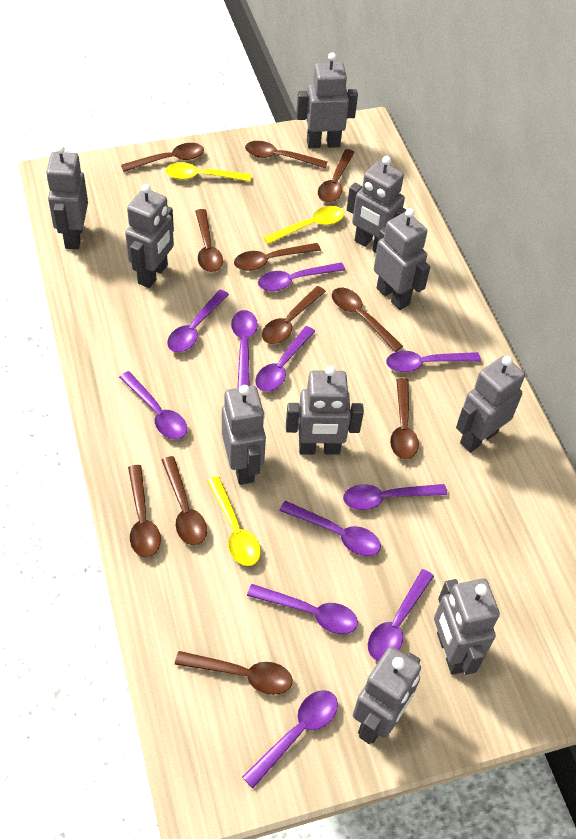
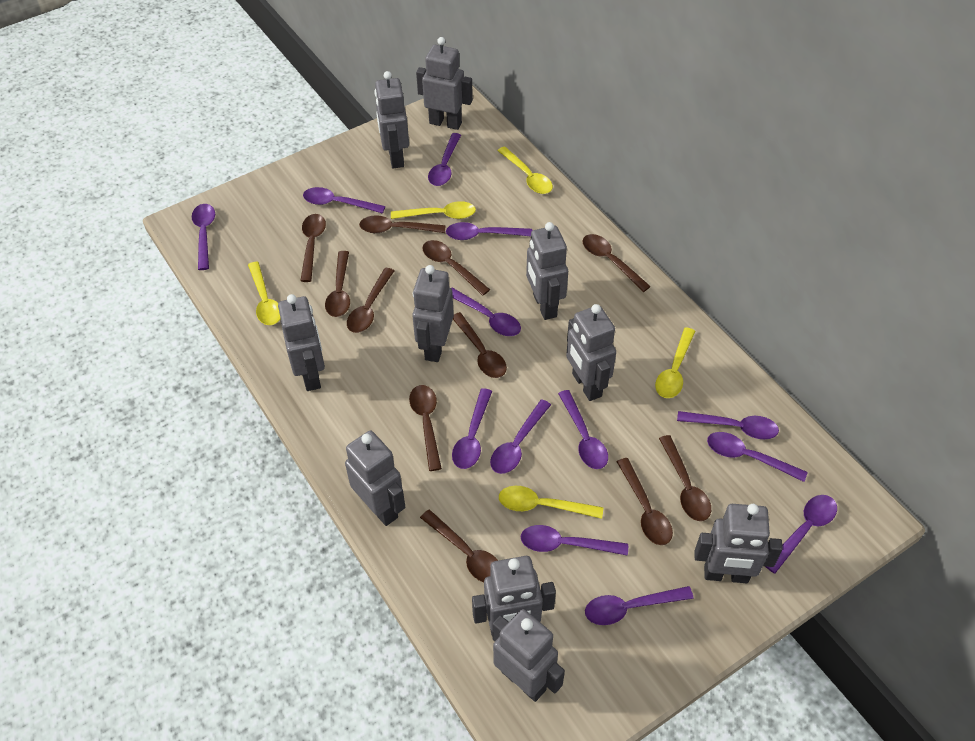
purple spoon: 11 -> 13
yellow spoon: 3 -> 5

